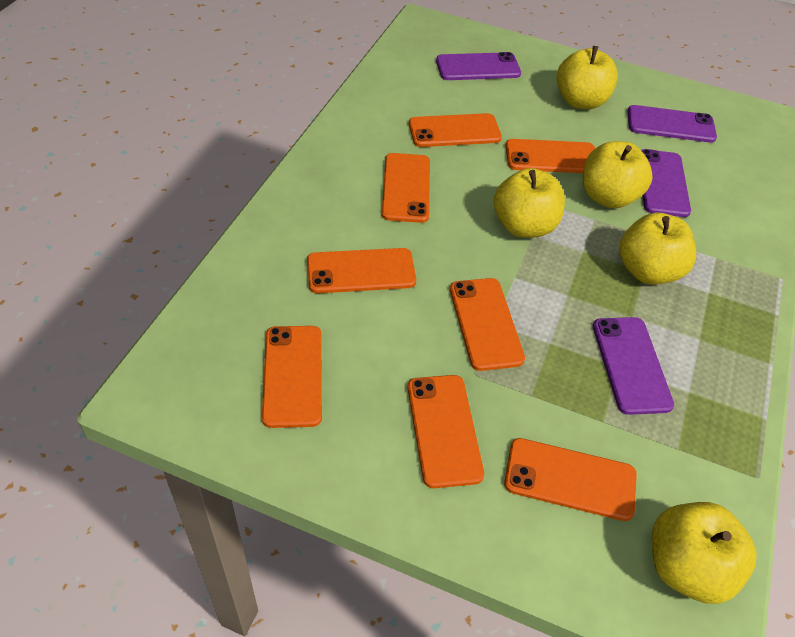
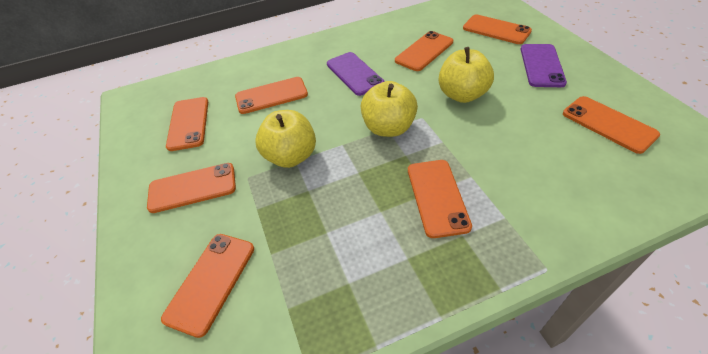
purple phone: 4 -> 2
yellow apple: 5 -> 3

